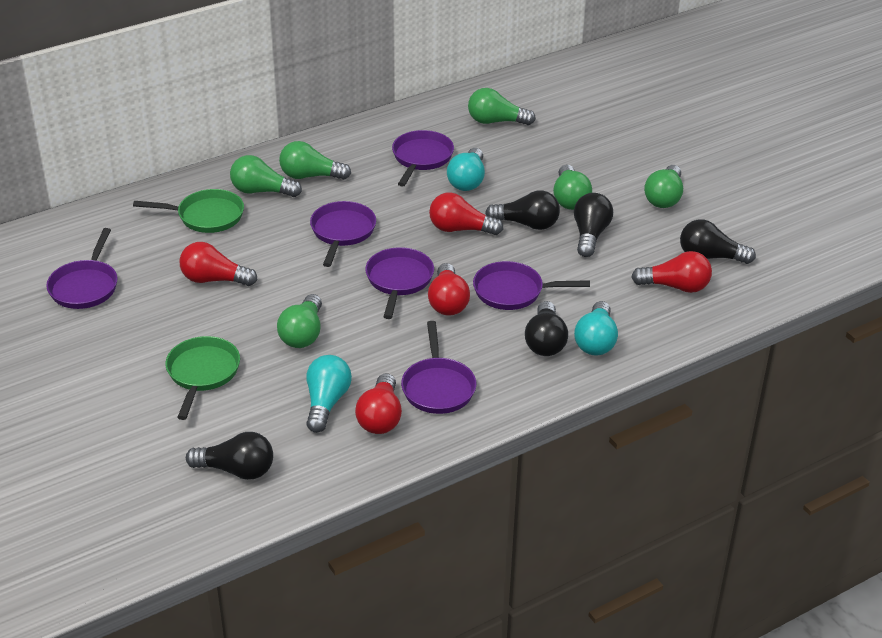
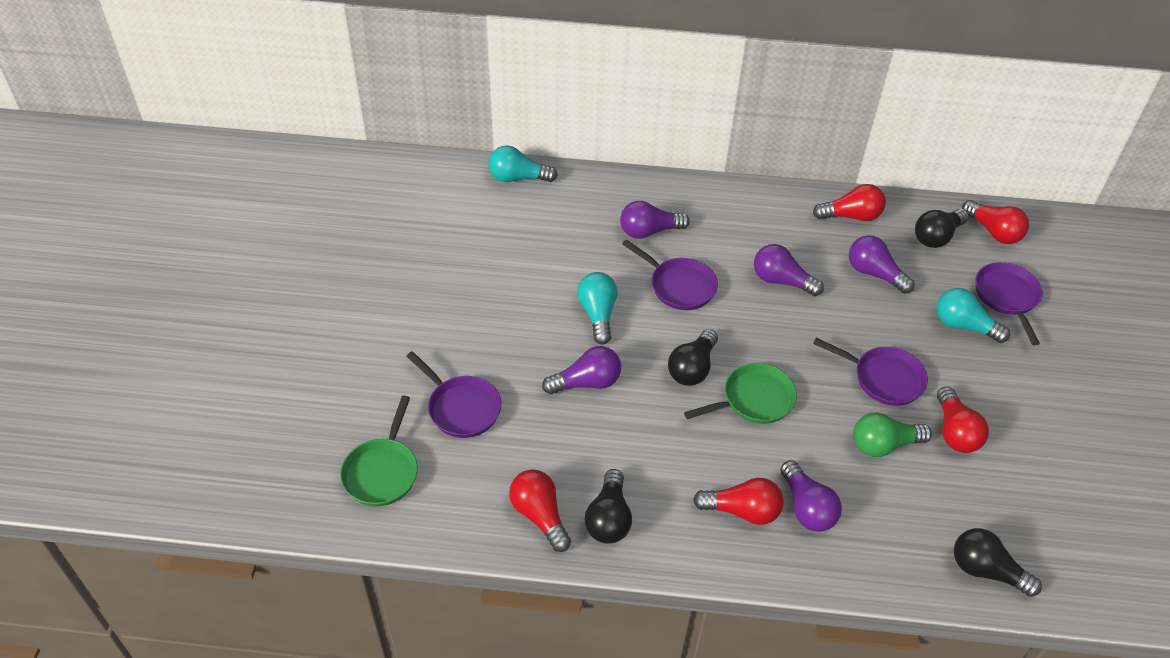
black light bulb: 5 -> 4
green light bulb: 6 -> 1
purple light bulb: 0 -> 5
purple pan: 6 -> 4

